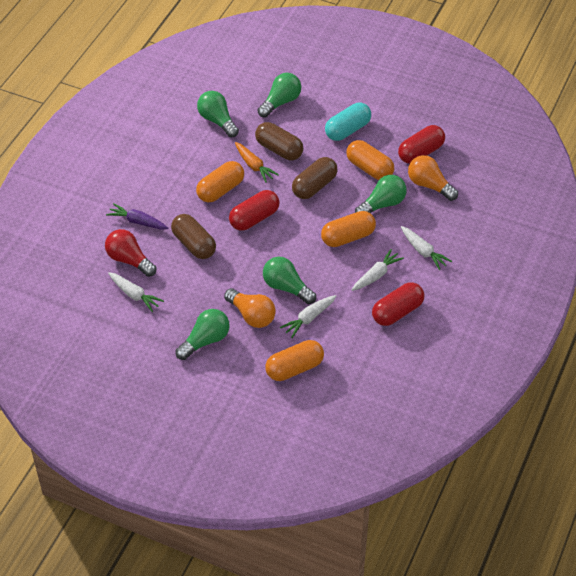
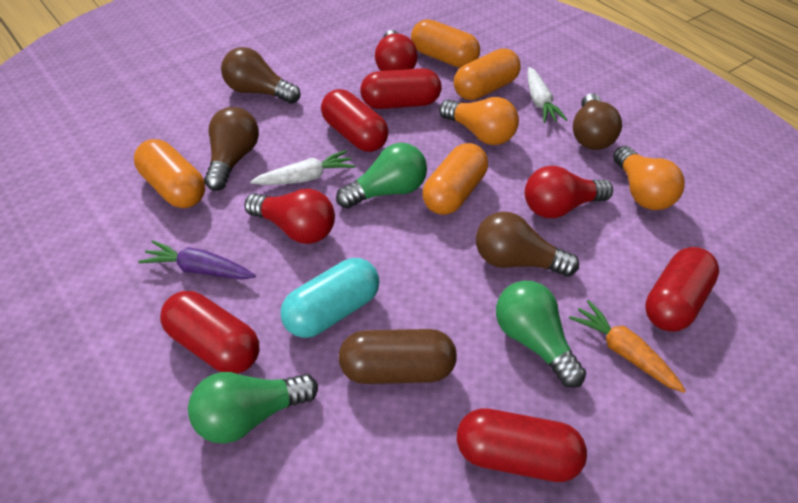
brown capsule: 3 -> 1
brown light bulb: 0 -> 4
green light bulb: 5 -> 3
red capsule: 3 -> 5
red light bulb: 1 -> 3
white carrot: 4 -> 2

